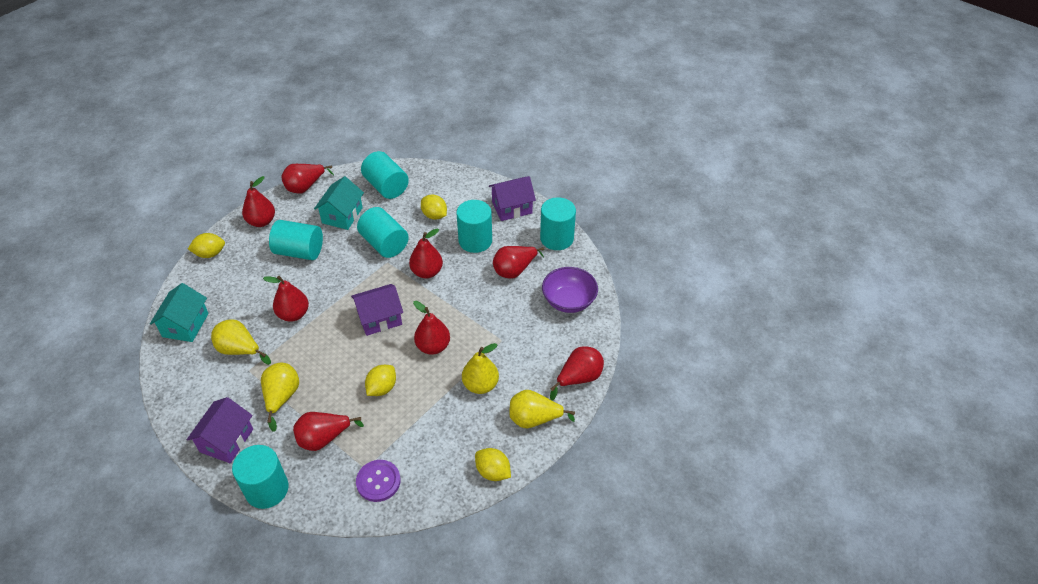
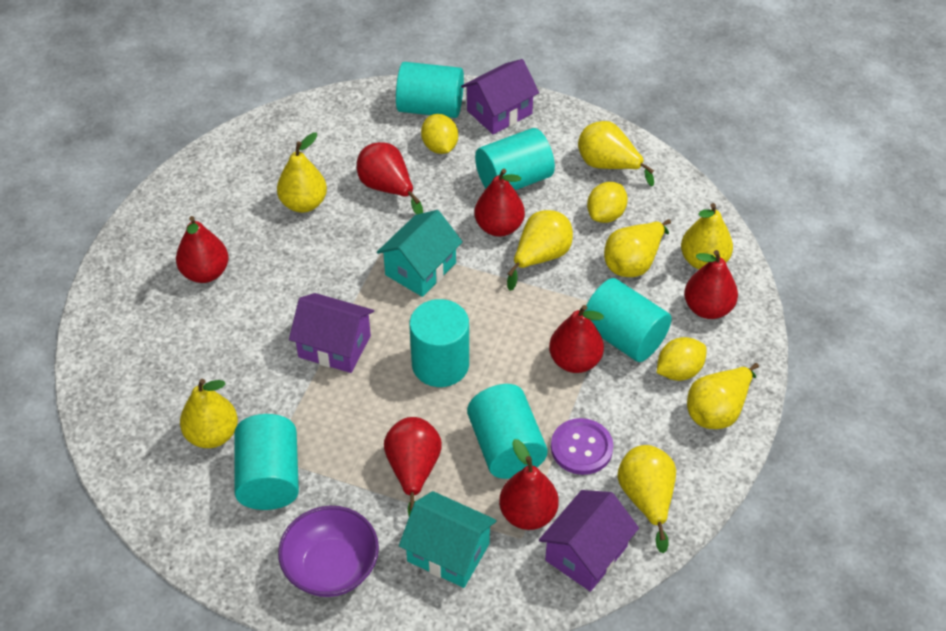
red pear: 8 -> 7
yellow lemon: 4 -> 3
yellow pear: 4 -> 8

